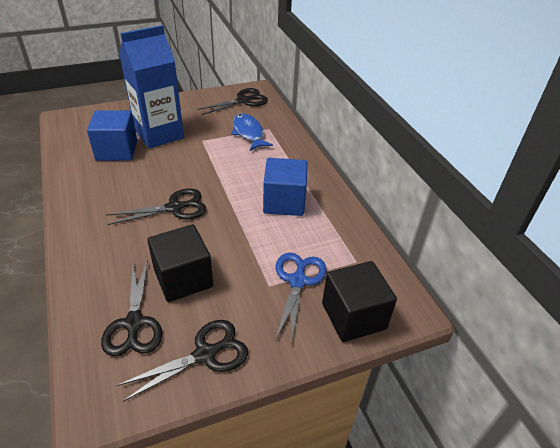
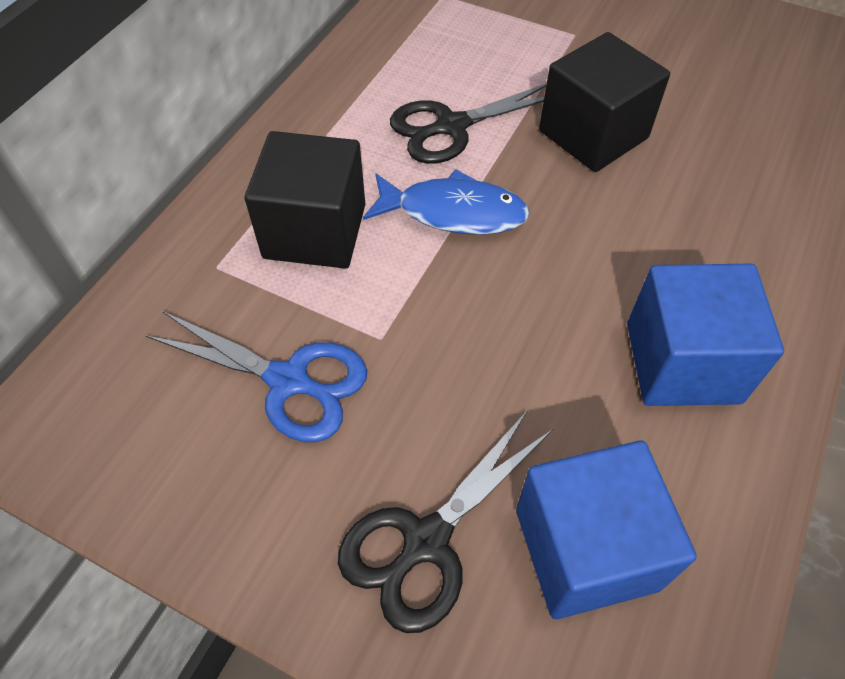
black scissors: 4 -> 2
blue carton: 1 -> 0

